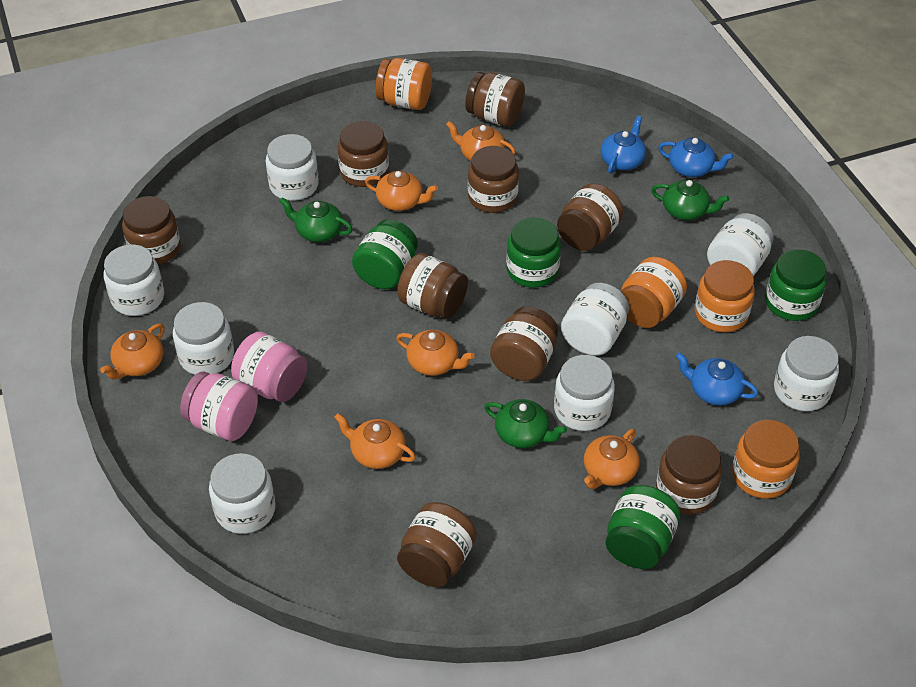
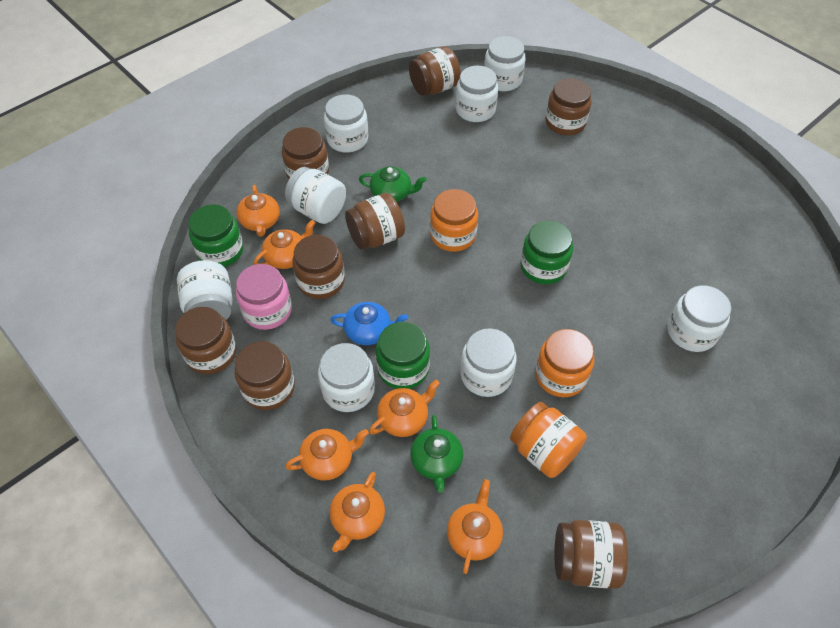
blue teapot: 3 -> 1
brown jar: 9 -> 8
green jar: 4 -> 3
green teapot: 3 -> 2
orange jar: 4 -> 3
pink jar: 2 -> 1

